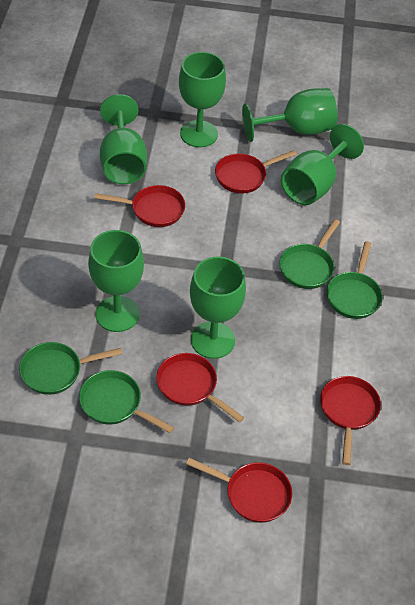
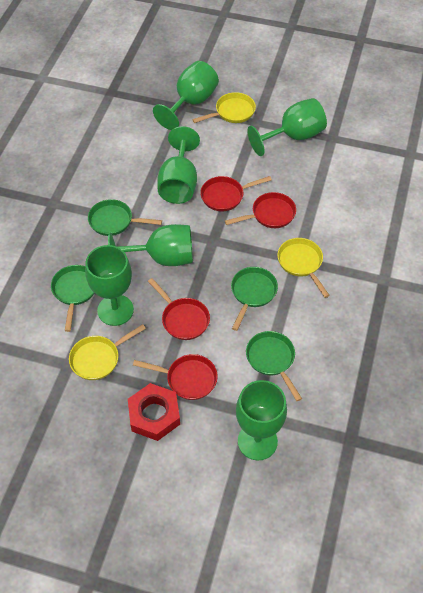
red nut: 0 -> 1
red pan: 5 -> 4
yellow pan: 0 -> 3

